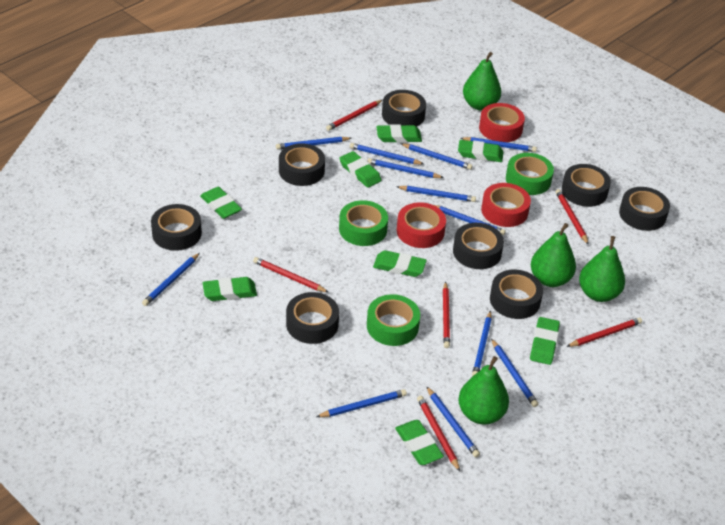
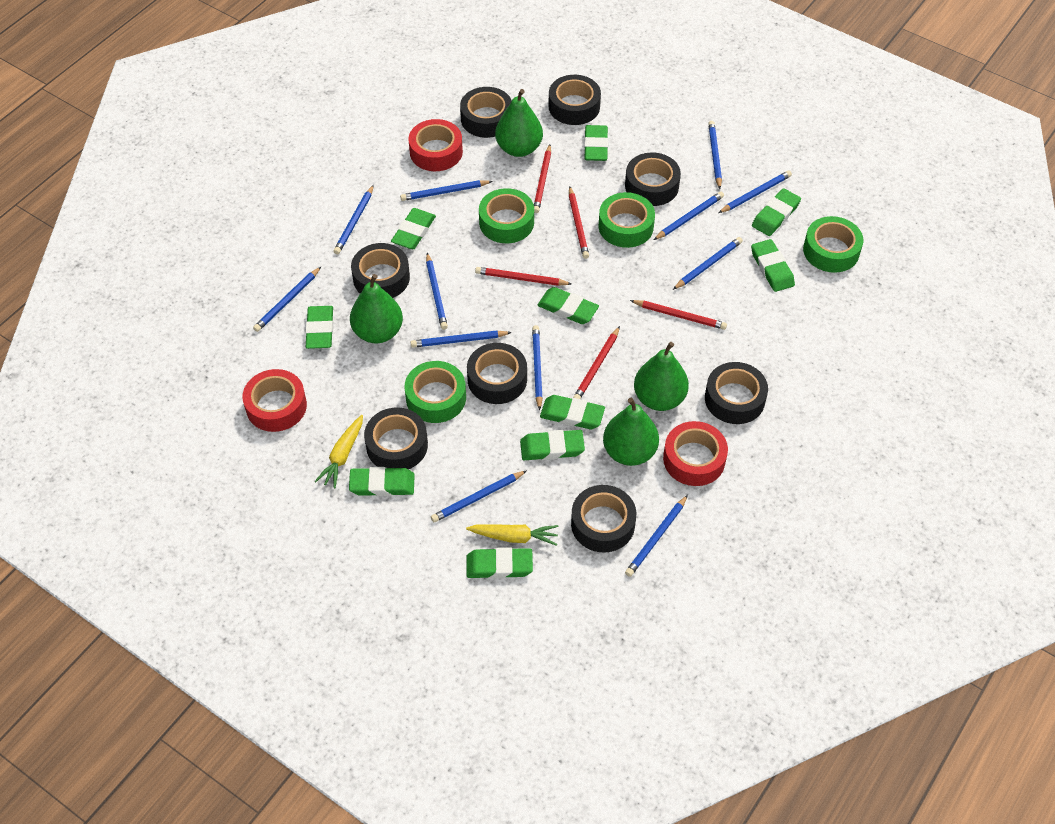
green eraser: 8 -> 10
green tape: 3 -> 4
red pencil: 6 -> 5
yellow carrot: 0 -> 2

